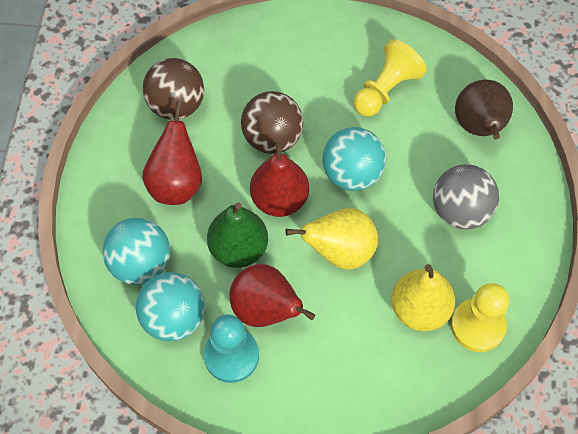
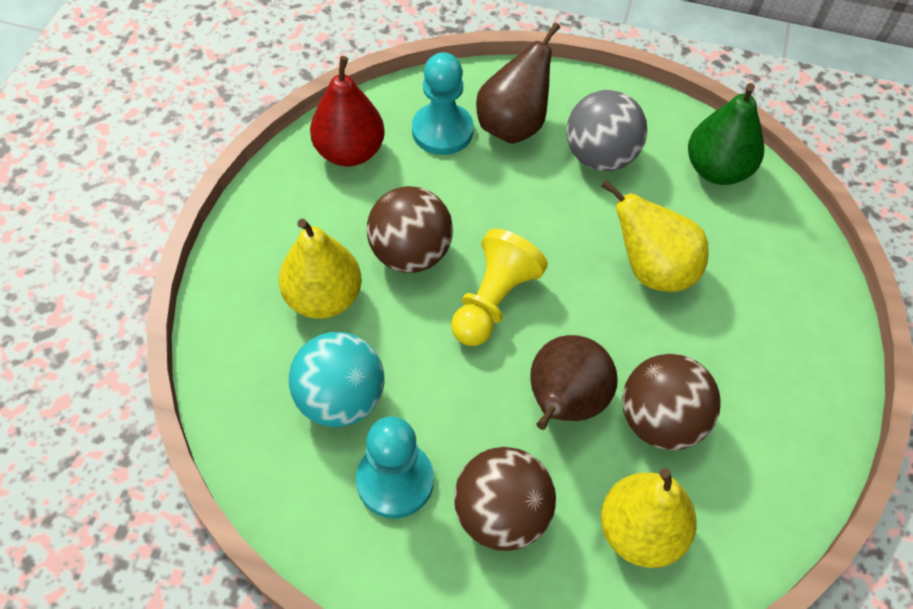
brown ball: 2 -> 3
brown pear: 1 -> 2
red pear: 3 -> 1
turquoise ball: 3 -> 1
turquoise pawn: 1 -> 2
yellow pawn: 2 -> 1
yellow pear: 2 -> 3

